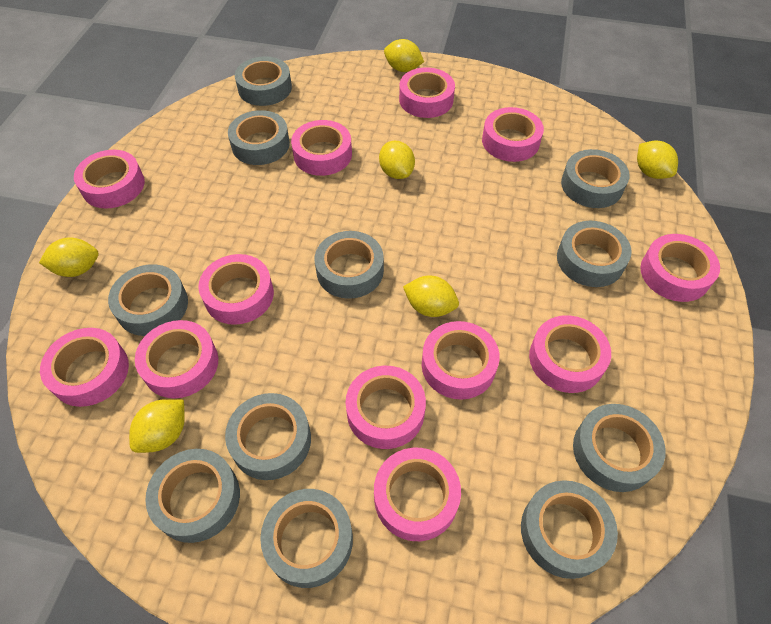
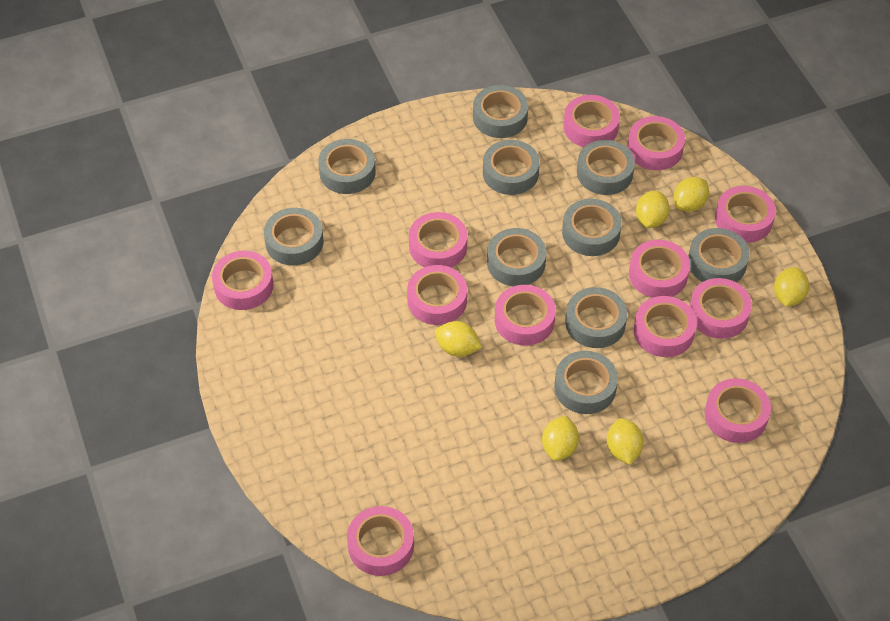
grey tape: 11 -> 10

